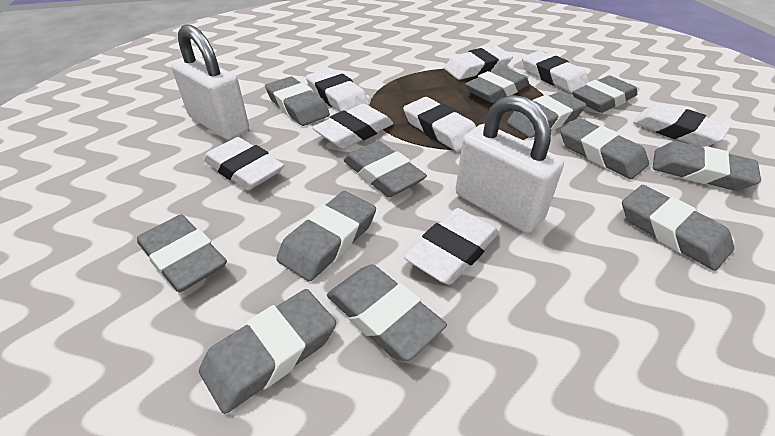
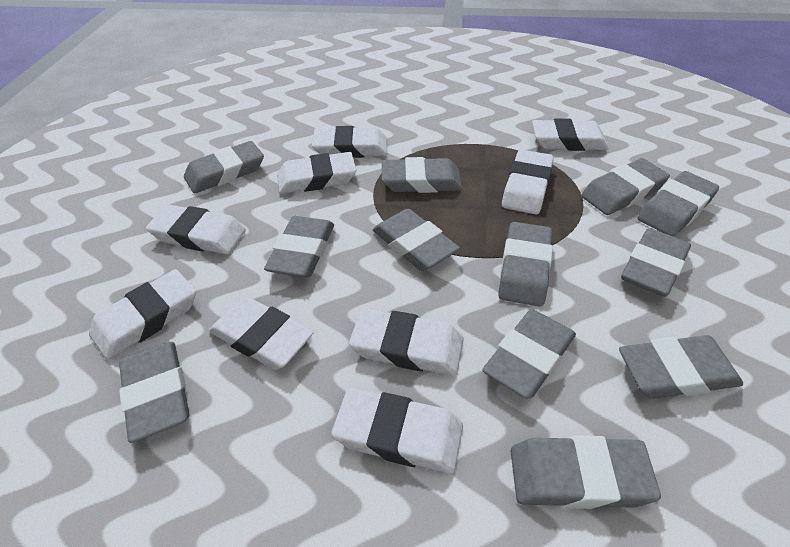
white eraser: 8 -> 9
white padlock: 2 -> 0

